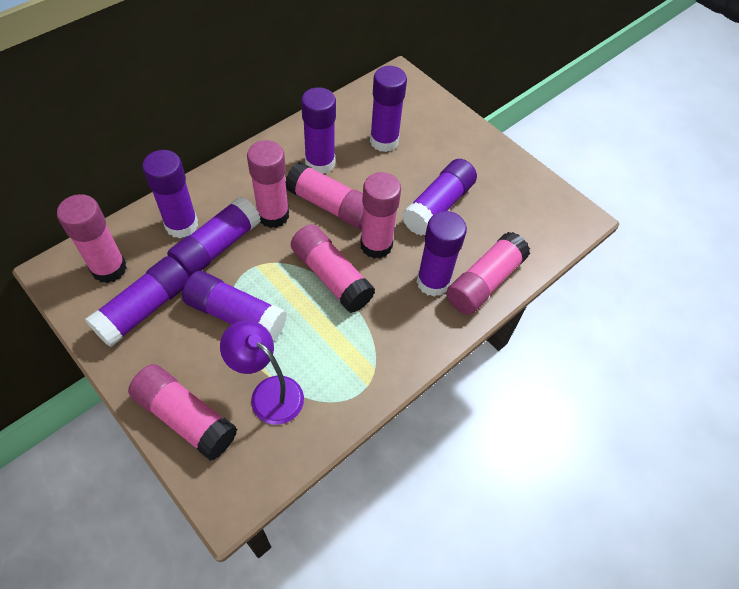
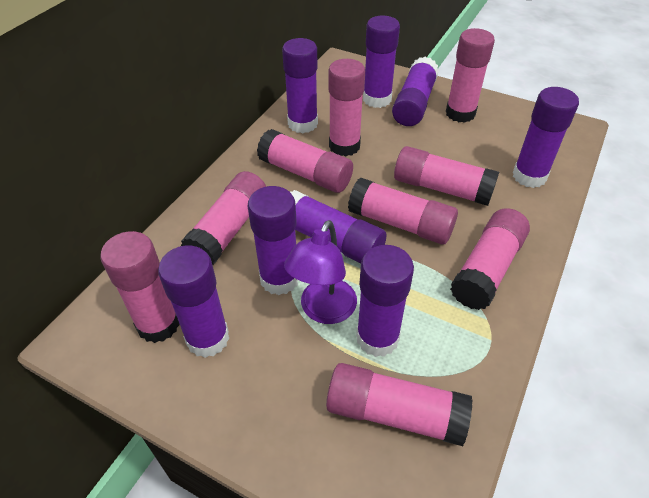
pink glue stick: 7 -> 9

